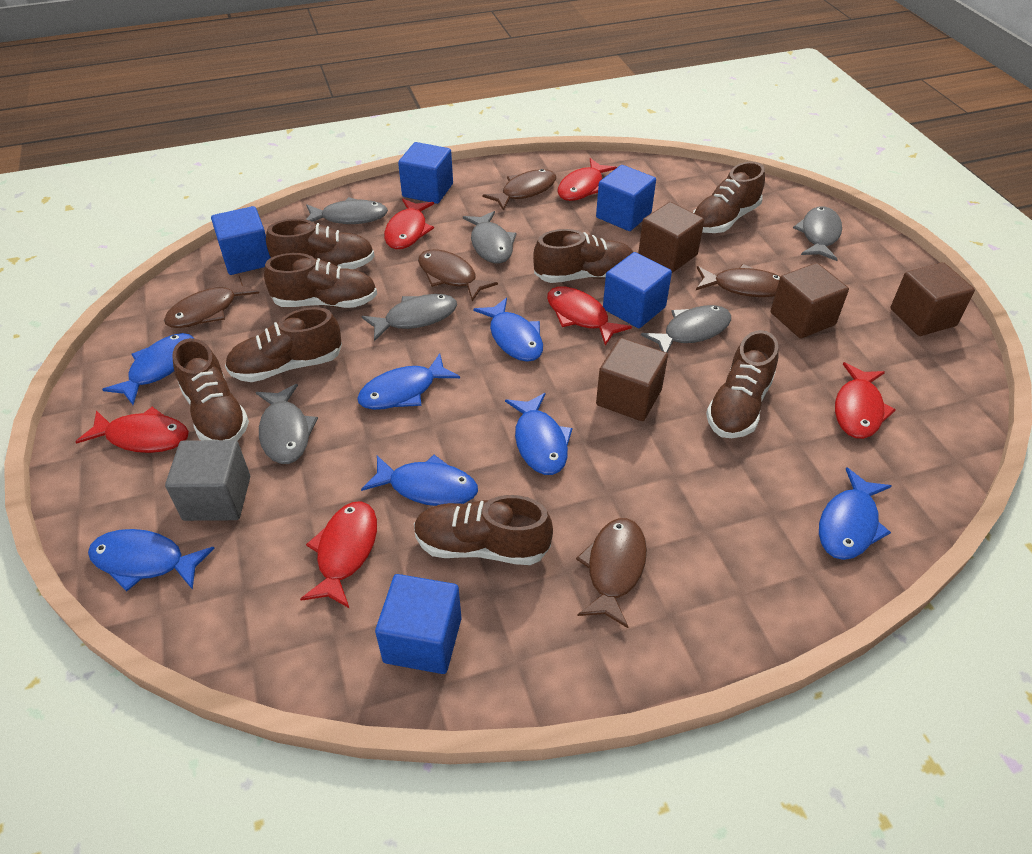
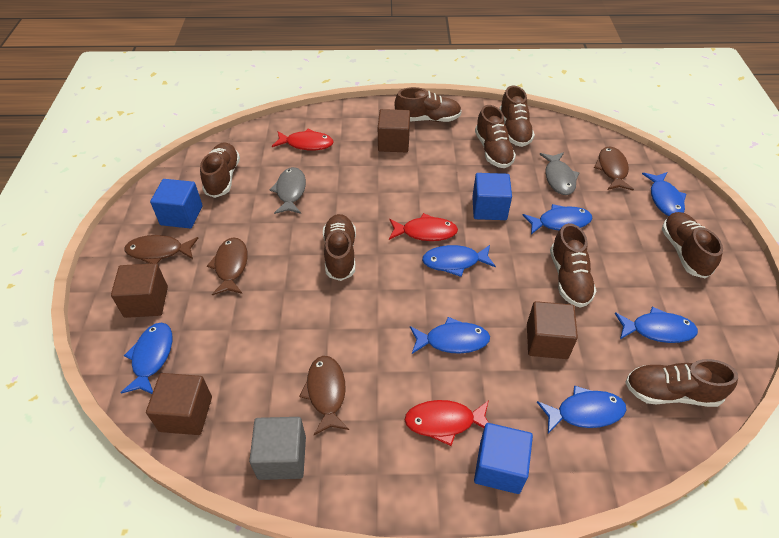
blue cube: 5 -> 3
brown fish: 5 -> 4
grey fish: 6 -> 2
red fish: 6 -> 3

